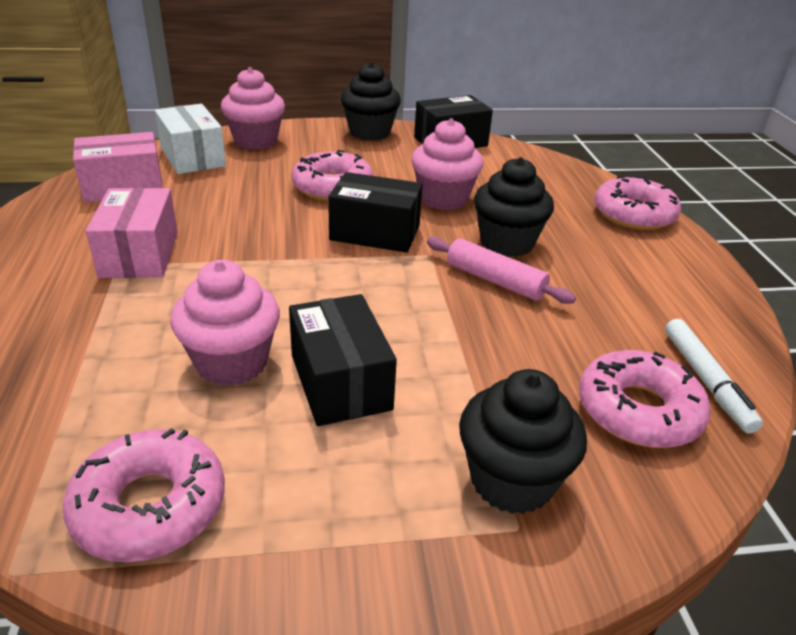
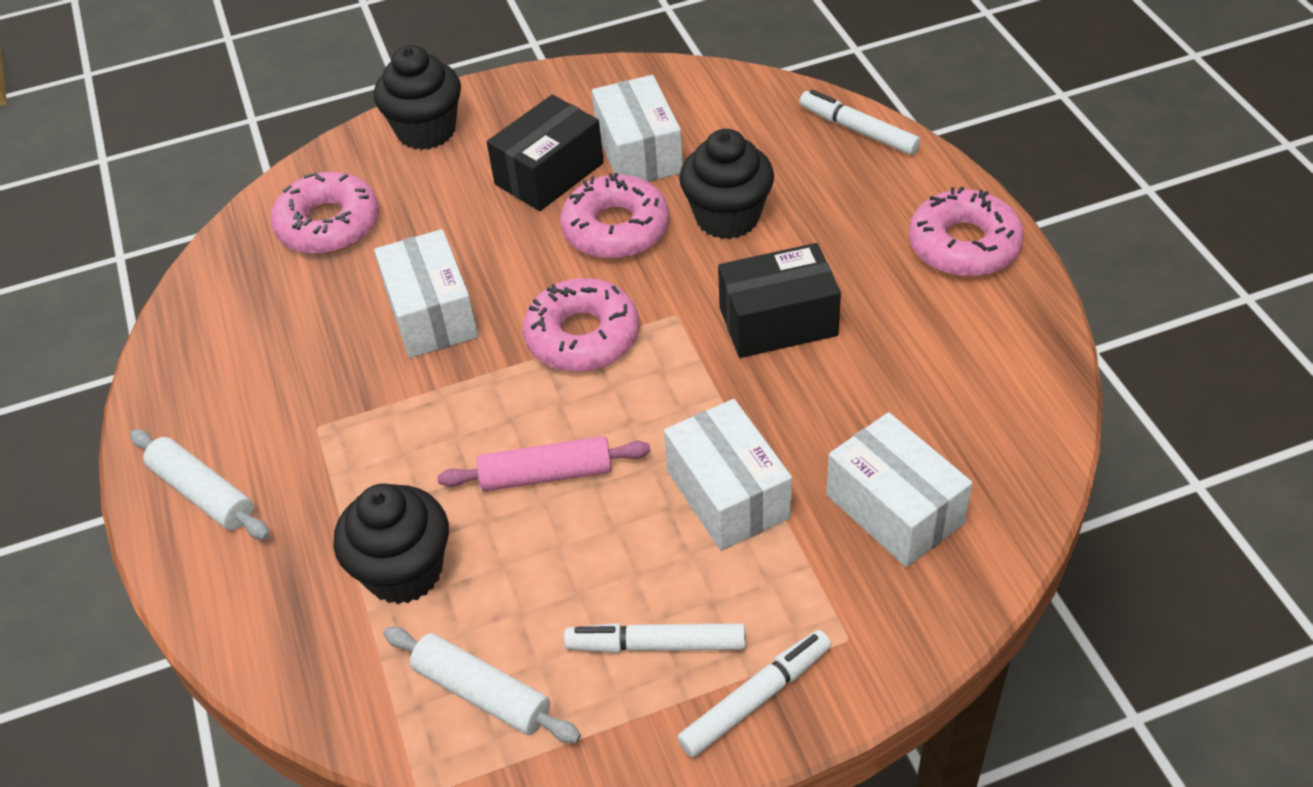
black box: 3 -> 2
pink box: 2 -> 0
pink cupcake: 3 -> 0
white box: 1 -> 4
white marker: 1 -> 3
white rolling pin: 0 -> 2

